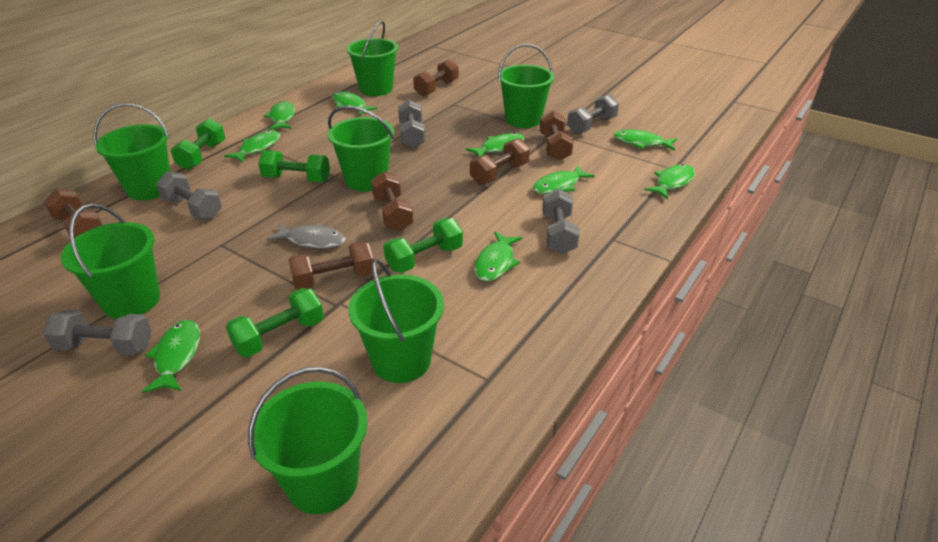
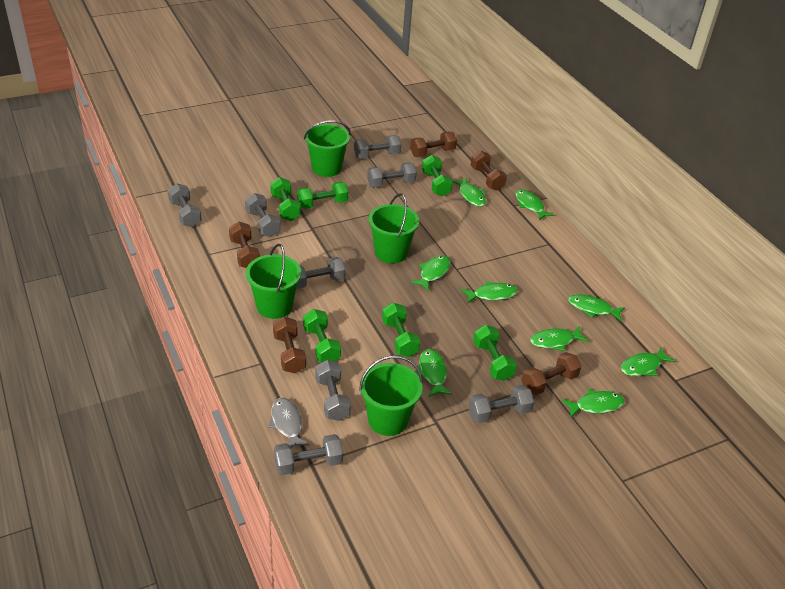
brown dumbbell: 6 -> 5
green bucket: 7 -> 4
green dumbbell: 4 -> 6
grey dumbbell: 5 -> 8

